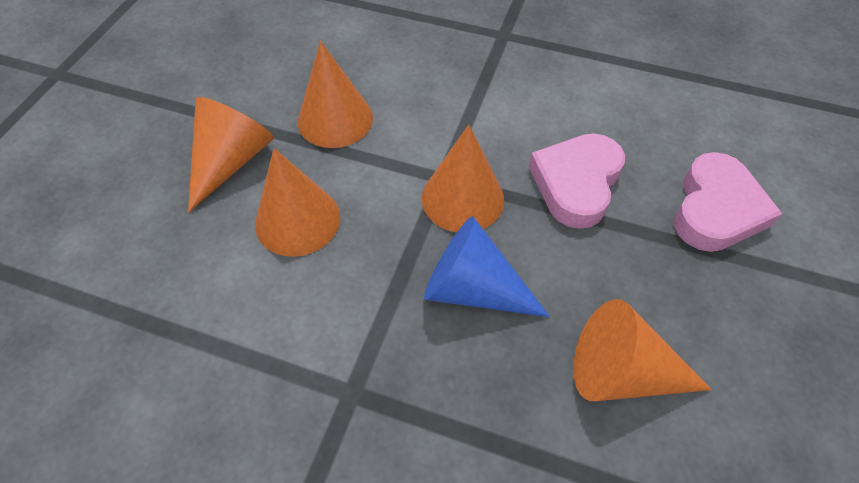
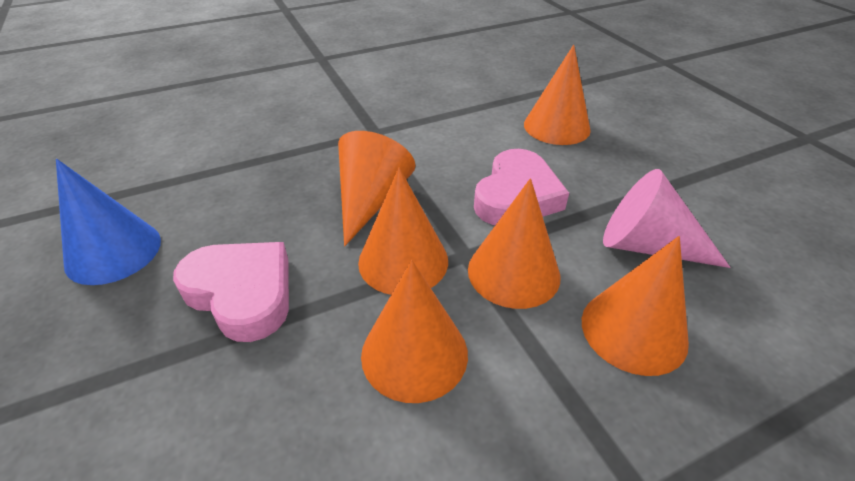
orange cone: 5 -> 6
pink cone: 0 -> 1

